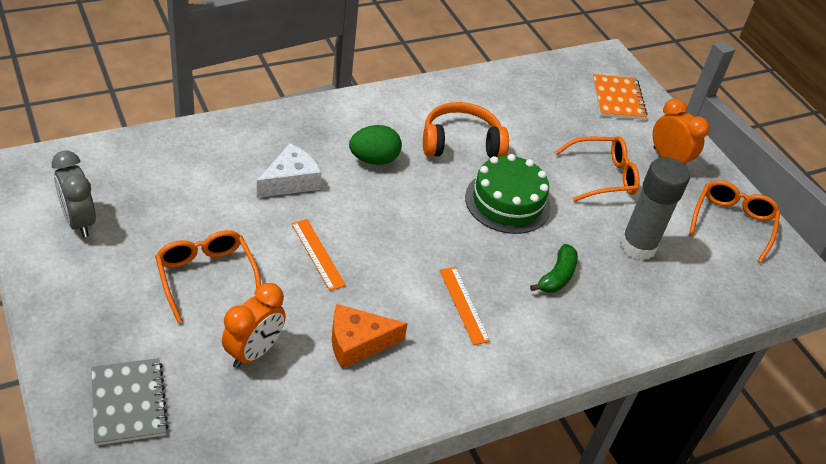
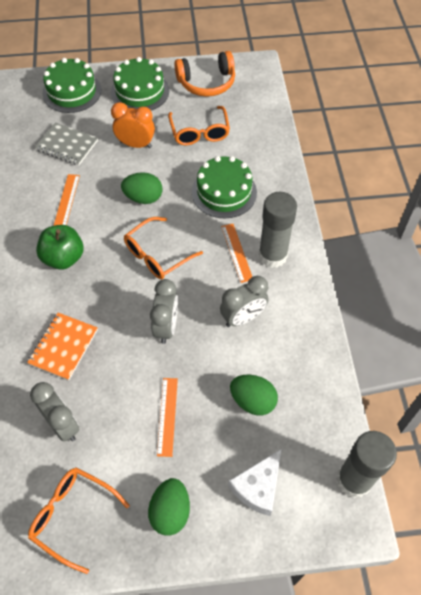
green apple: 0 -> 1
green banana: 1 -> 0
green cake: 1 -> 3
green egg: 1 -> 3
grey clock: 1 -> 3
grey glue stick: 1 -> 2
orange cheese: 1 -> 0
orange clock: 2 -> 1
orange ruler: 2 -> 3

